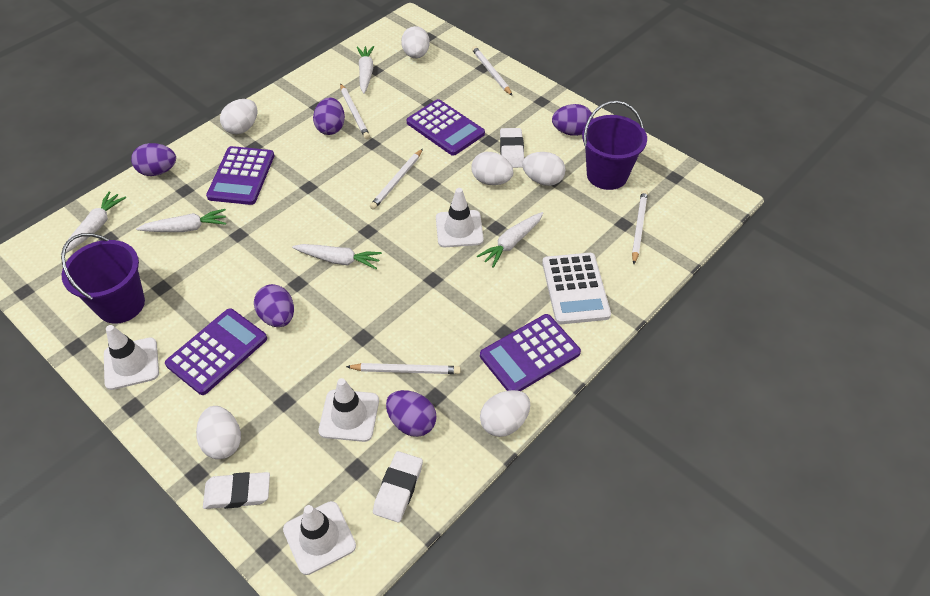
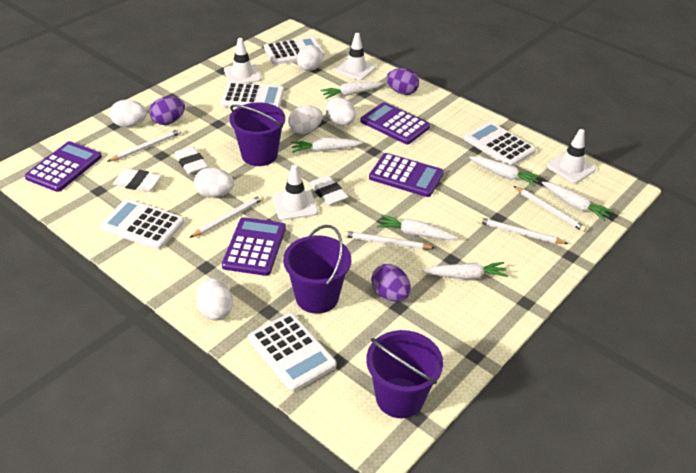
purple bucket: 2 -> 3
purple egg: 5 -> 3
white calculator: 1 -> 5
white carrot: 5 -> 6

